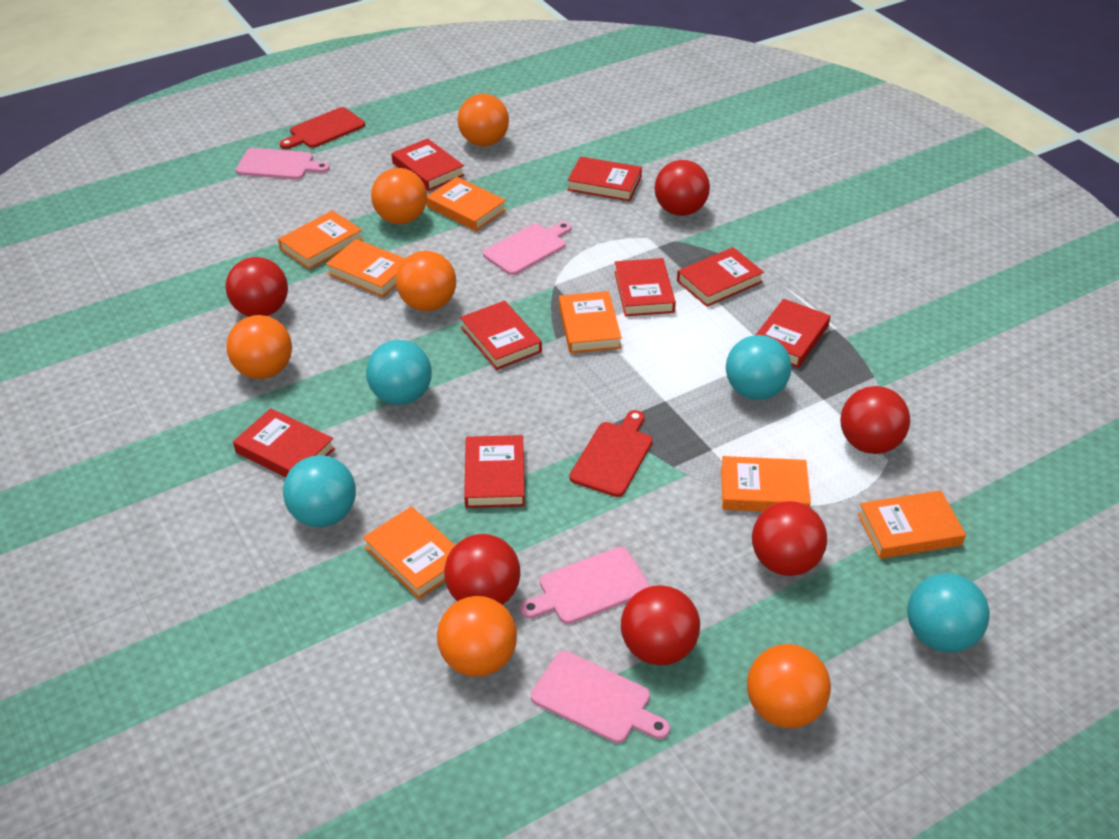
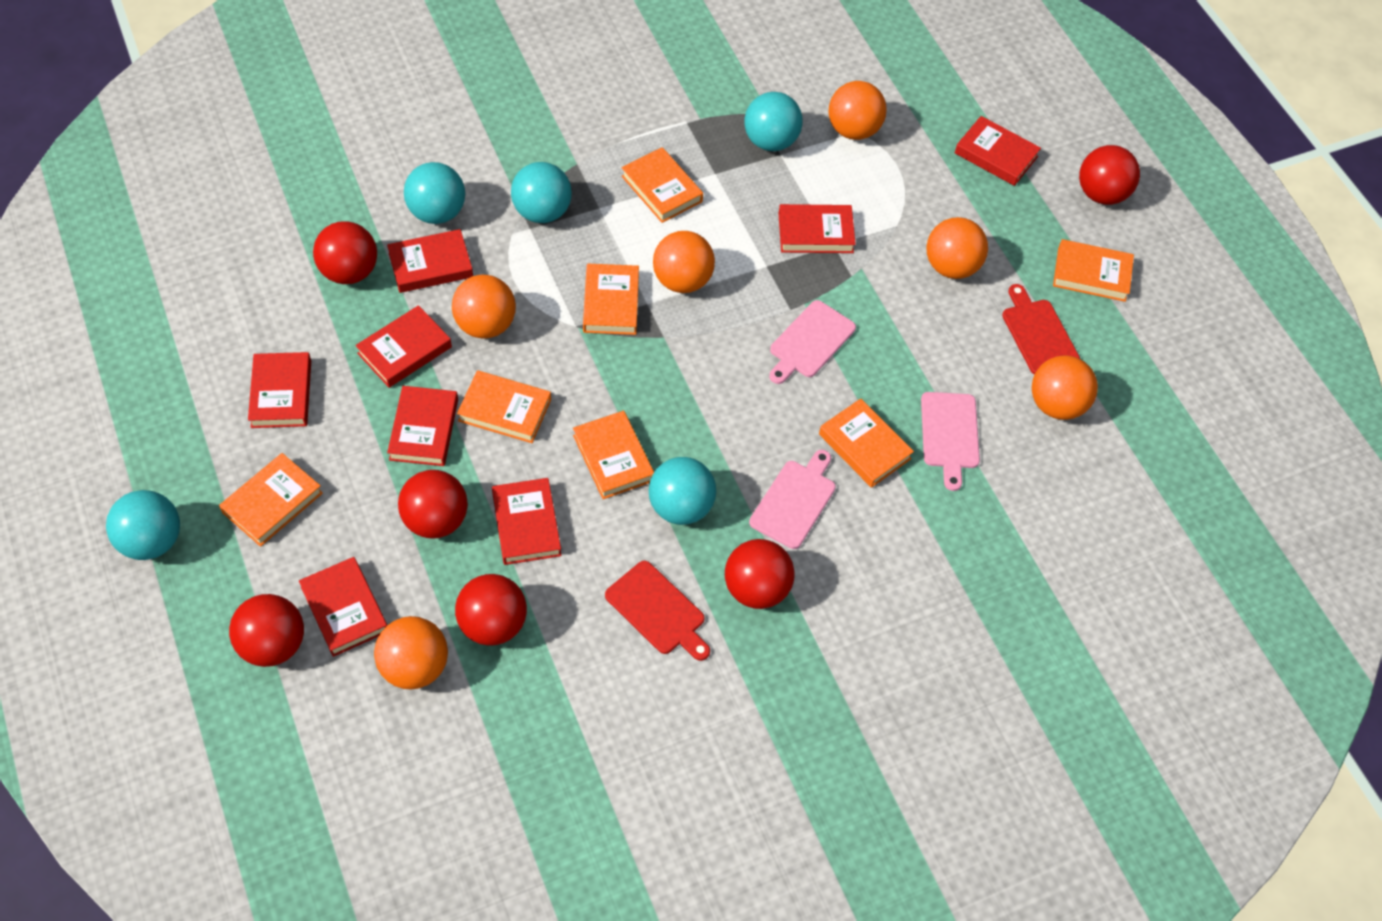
pink cutting board: 4 -> 3
turquoise ball: 4 -> 5

